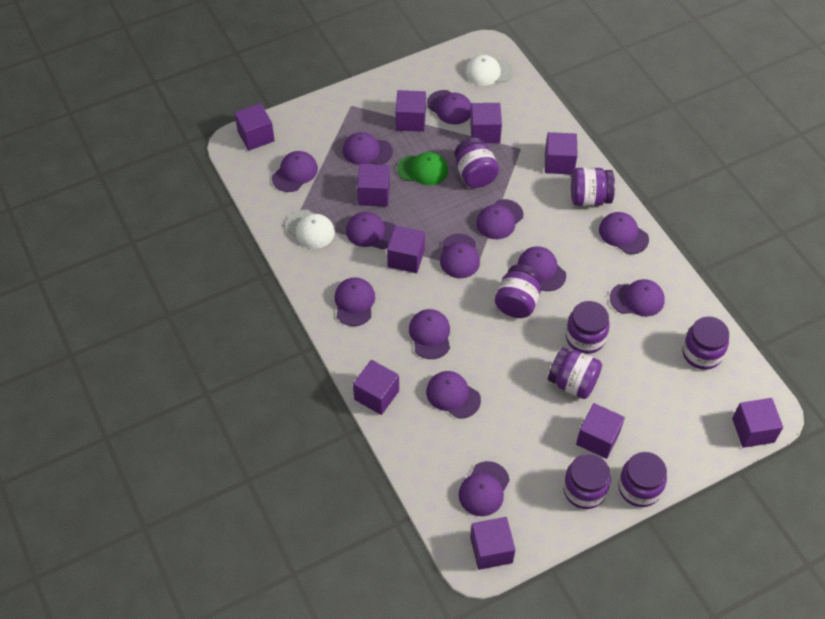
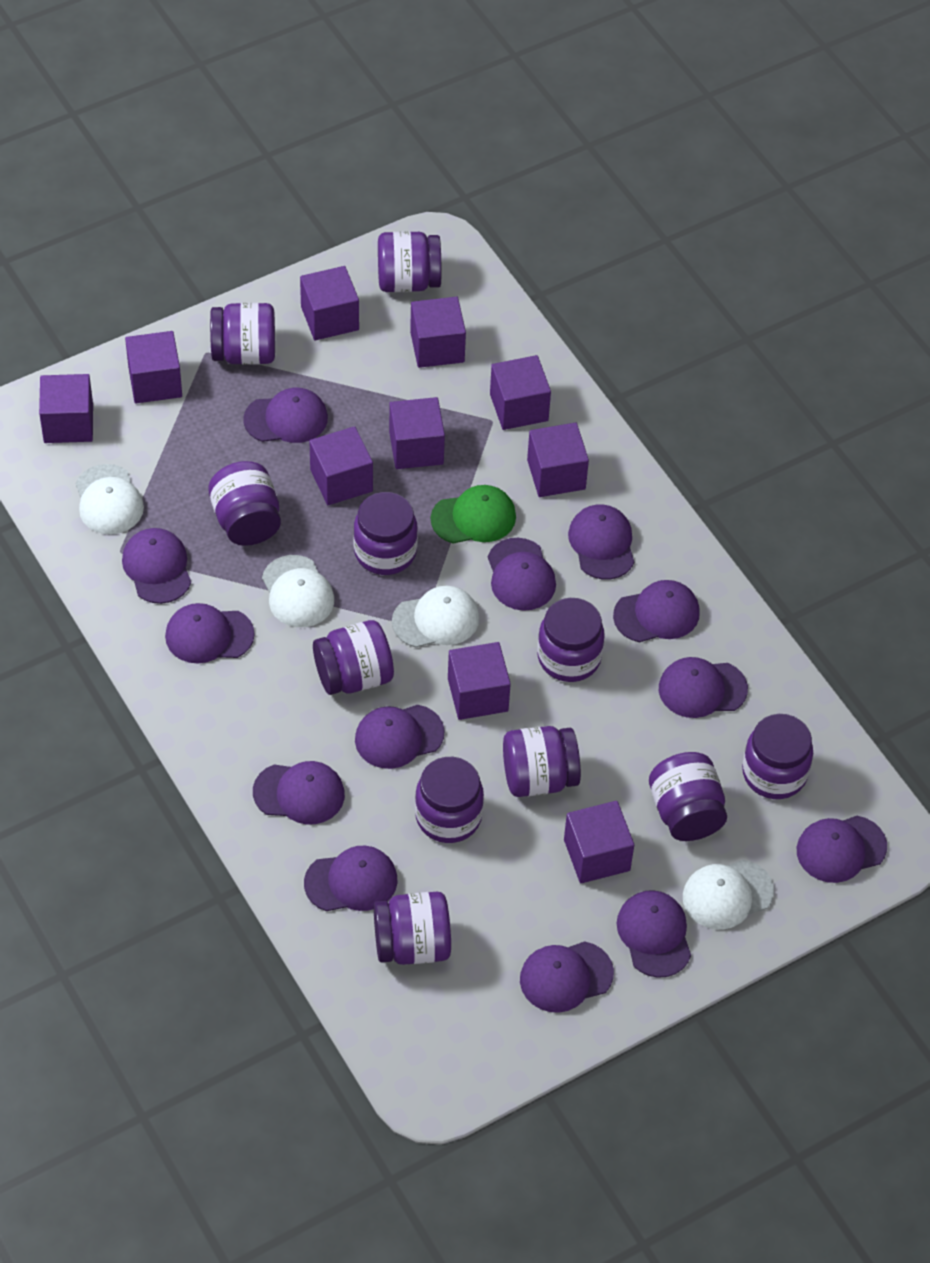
purple jar: 8 -> 11
white cap: 2 -> 4

